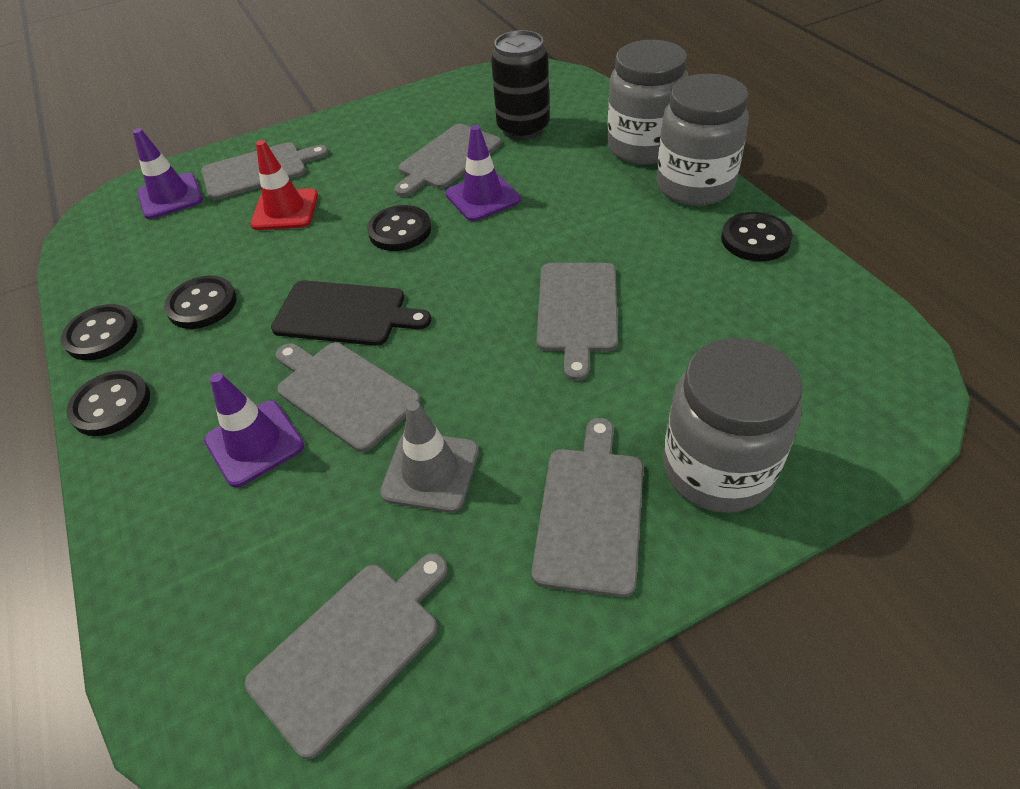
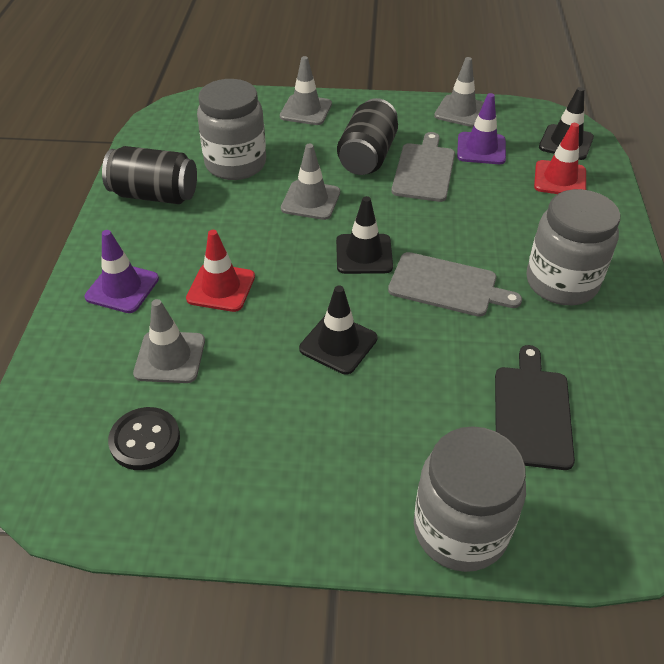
black button: 5 -> 1
black can: 1 -> 2
black traffic cone: 0 -> 3
grey cutting board: 6 -> 2
grey traffic cone: 1 -> 4
purple traffic cone: 3 -> 2
red traffic cone: 1 -> 2

